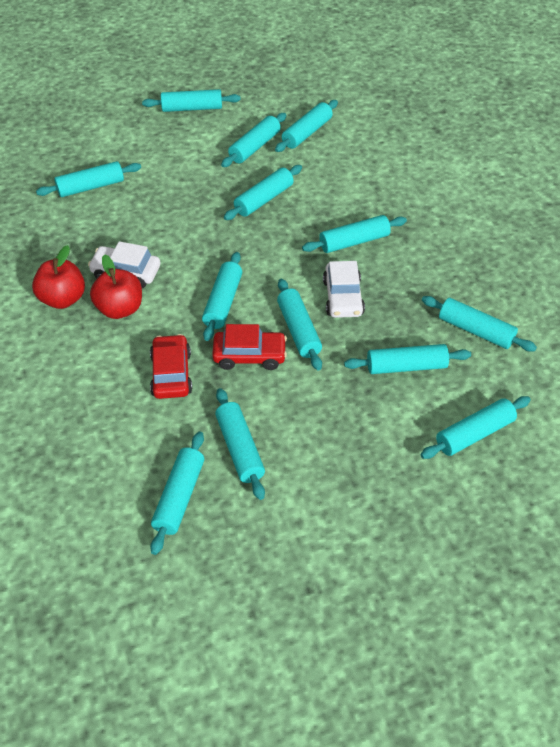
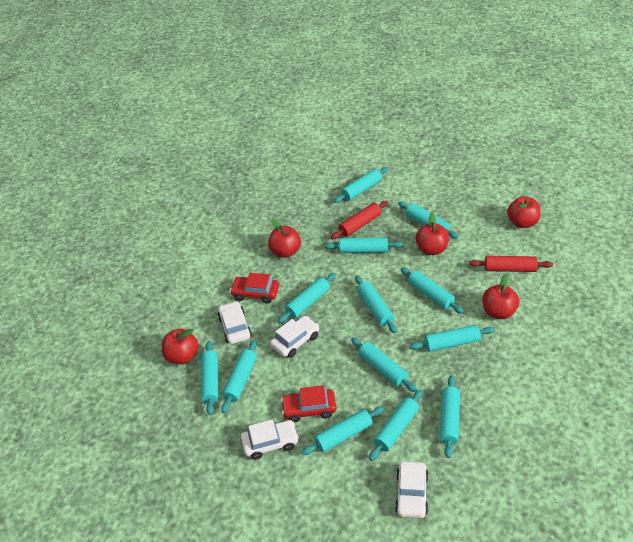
red apple: 2 -> 5
red rolling pin: 0 -> 2
white car: 2 -> 4

